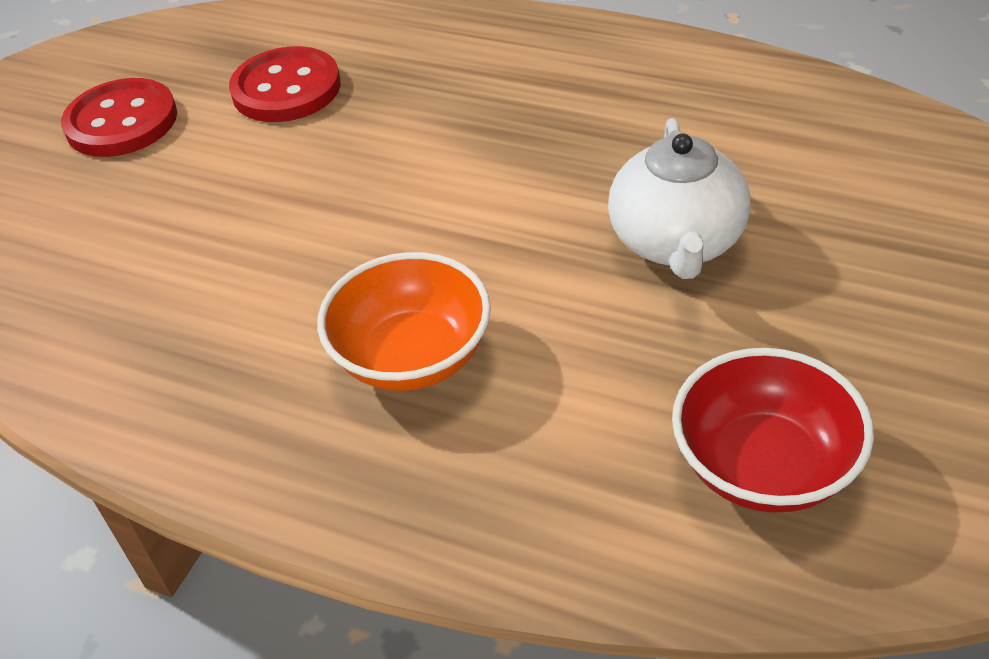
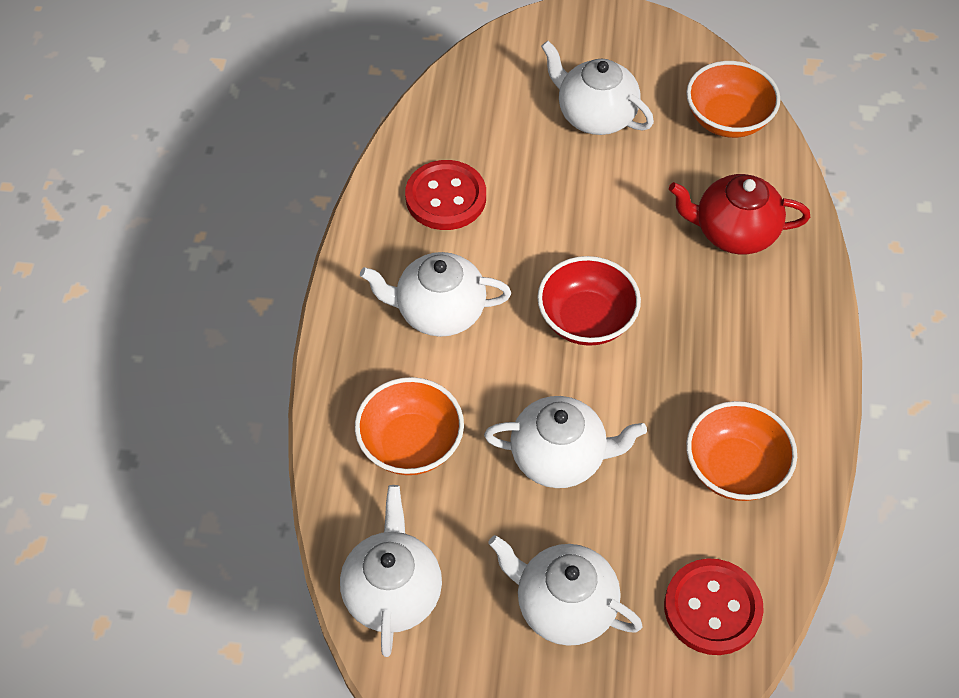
orange bowl: 1 -> 3
red teapot: 0 -> 1
white teapot: 1 -> 5

